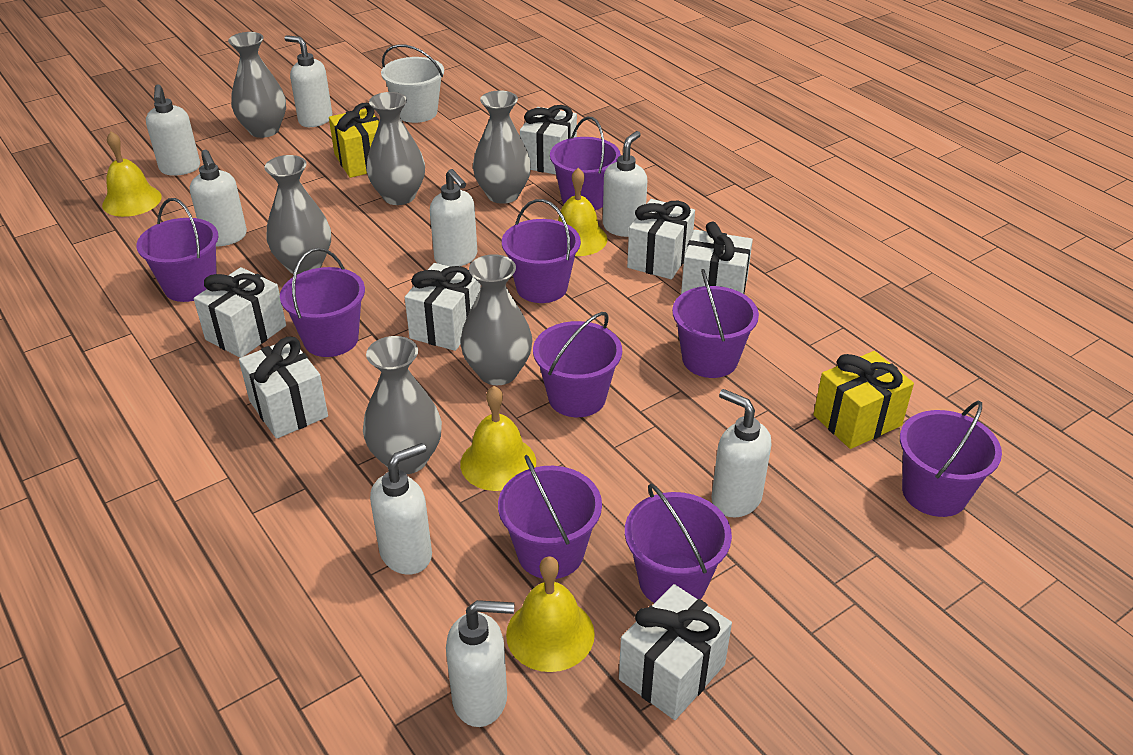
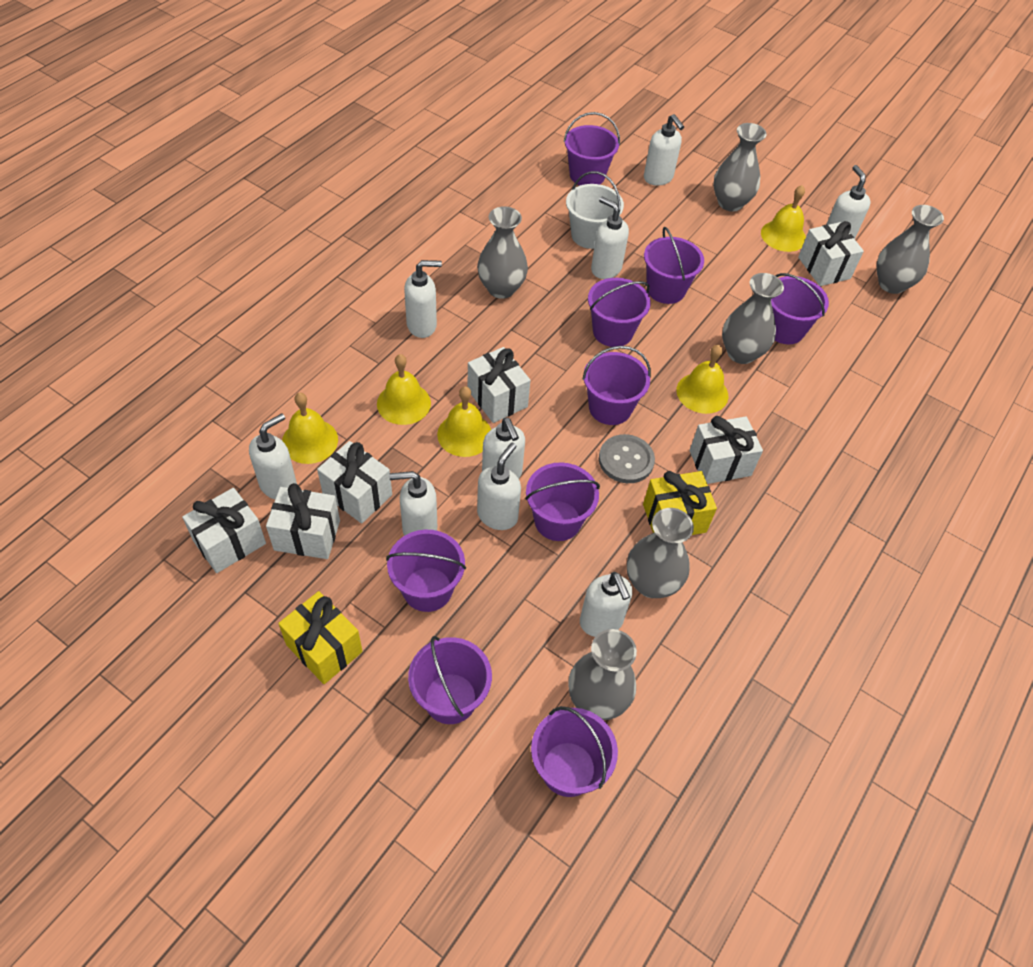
grey button: 0 -> 1
white gift: 7 -> 6
white soap dispenser: 8 -> 9
yellow bell: 4 -> 5

